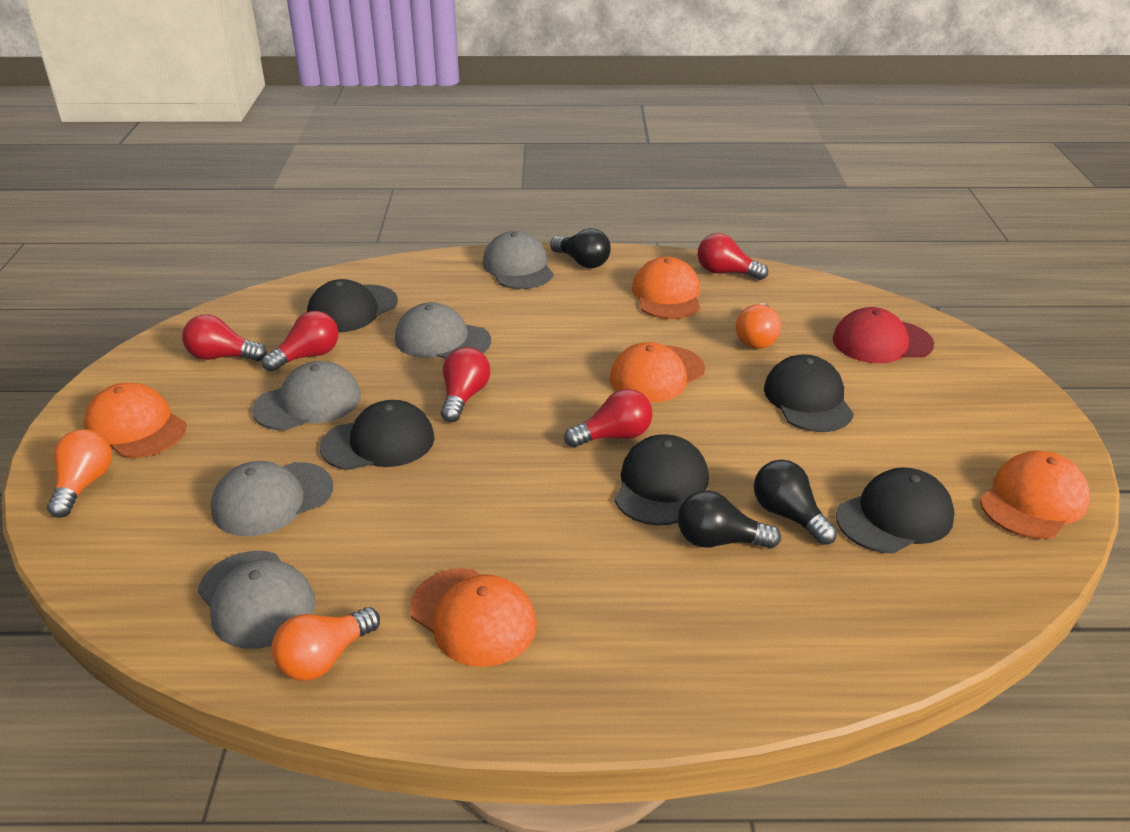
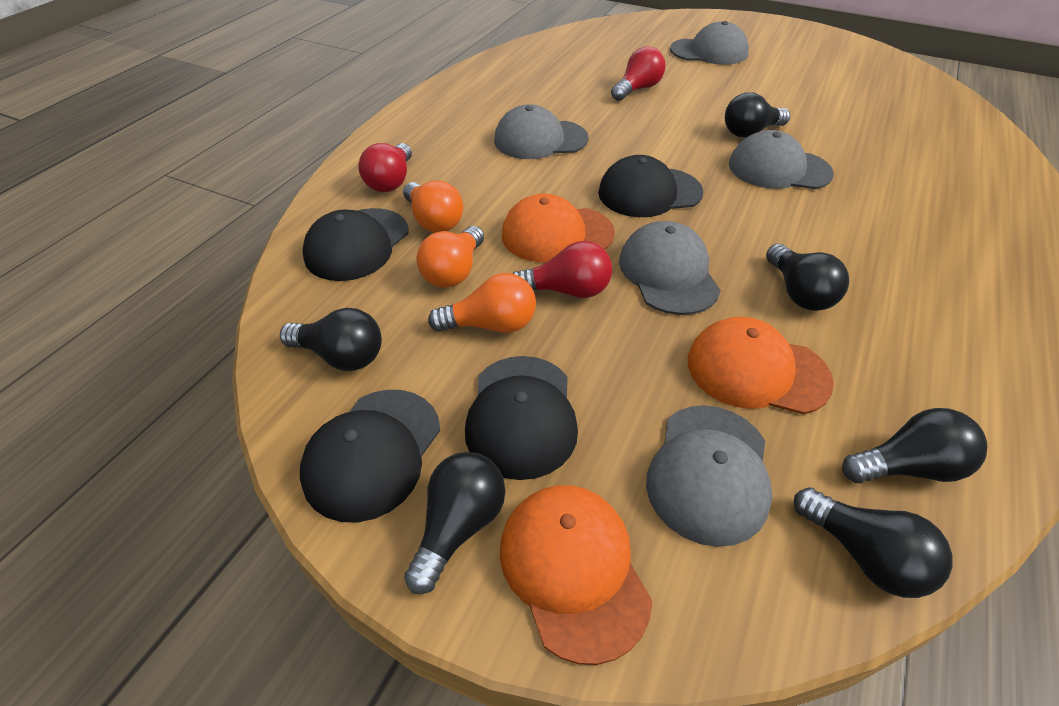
black cap: 5 -> 4
black light bulb: 3 -> 6
orange cap: 5 -> 3
red cap: 1 -> 0
red light bulb: 5 -> 3

